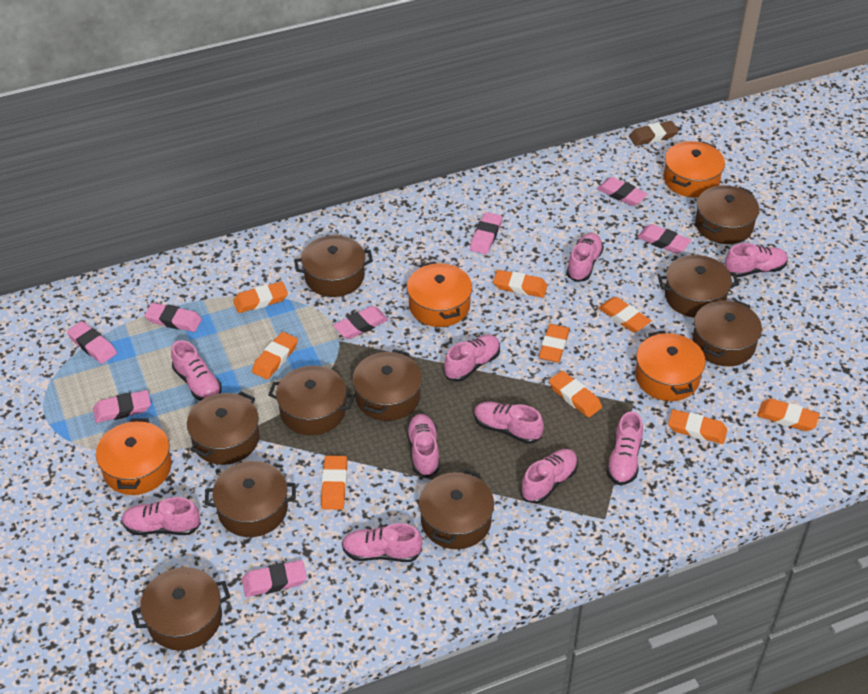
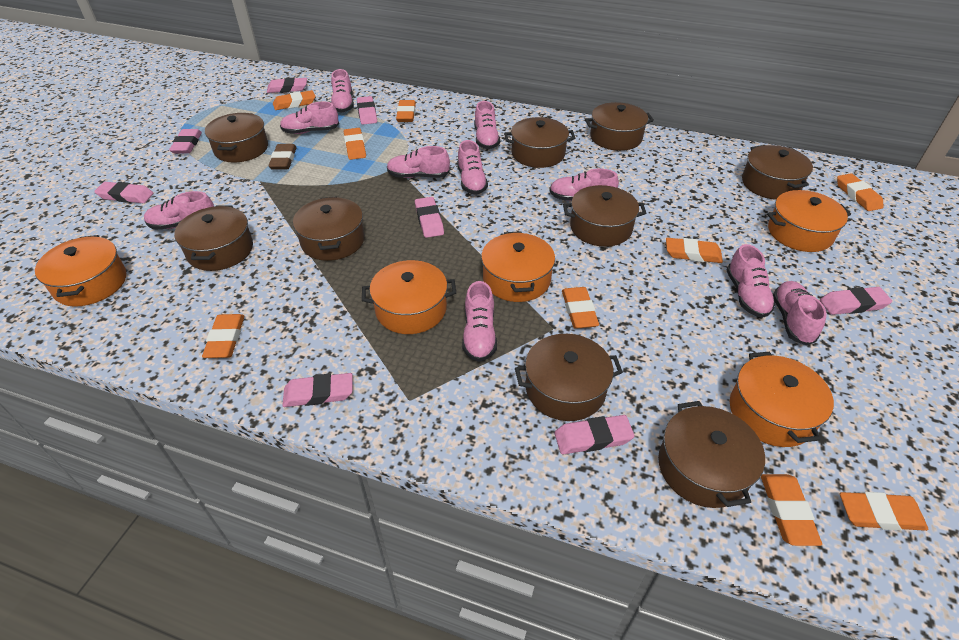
brown pot: 10 -> 9
orange pot: 4 -> 5

